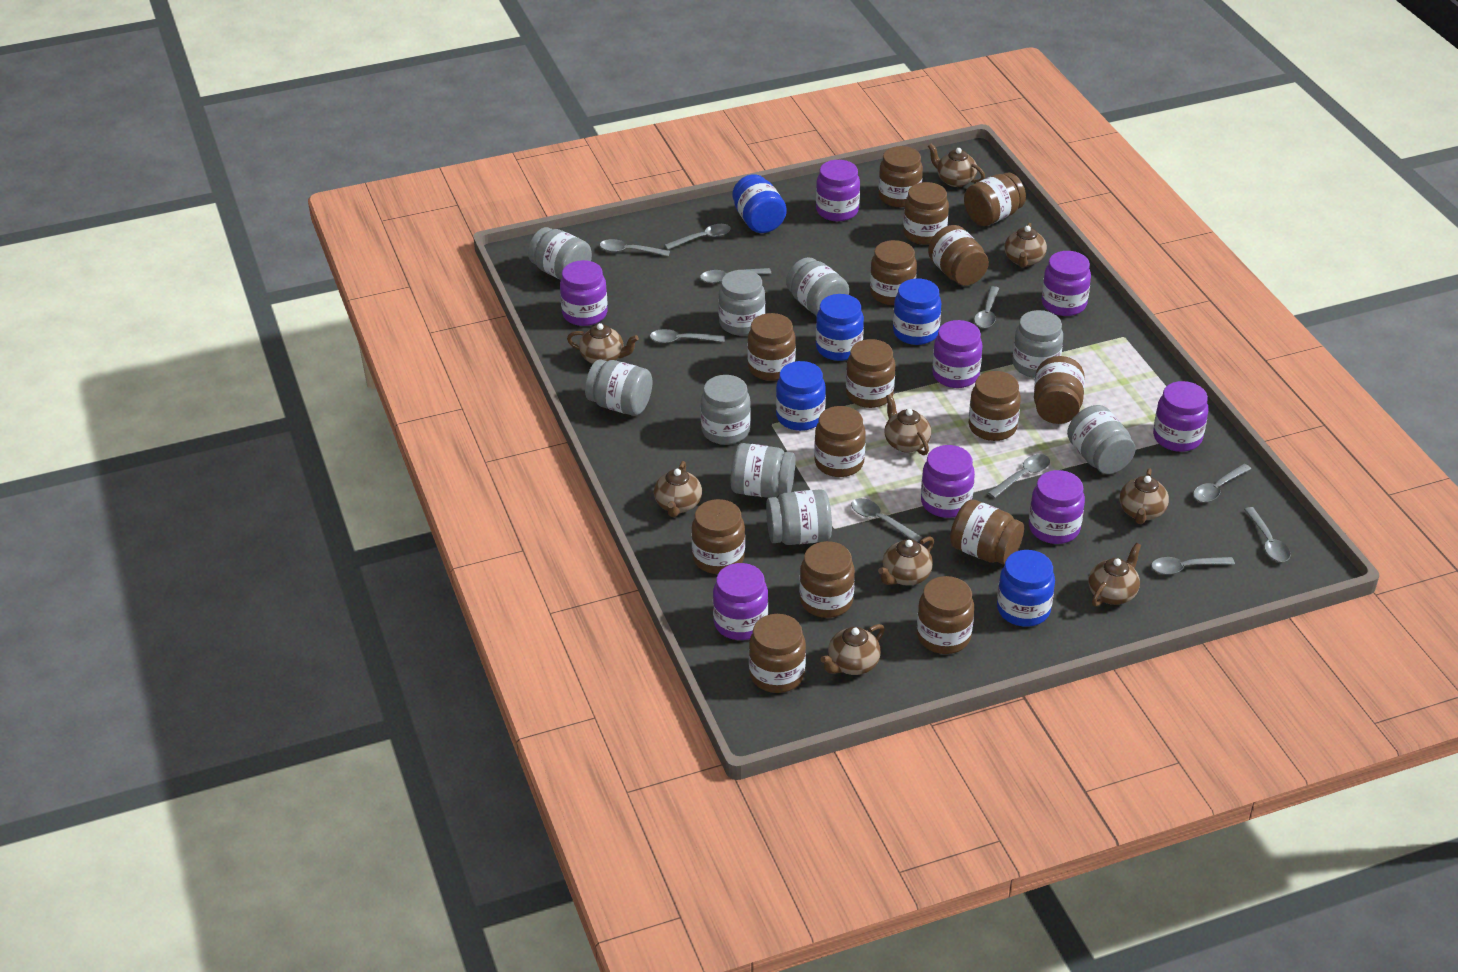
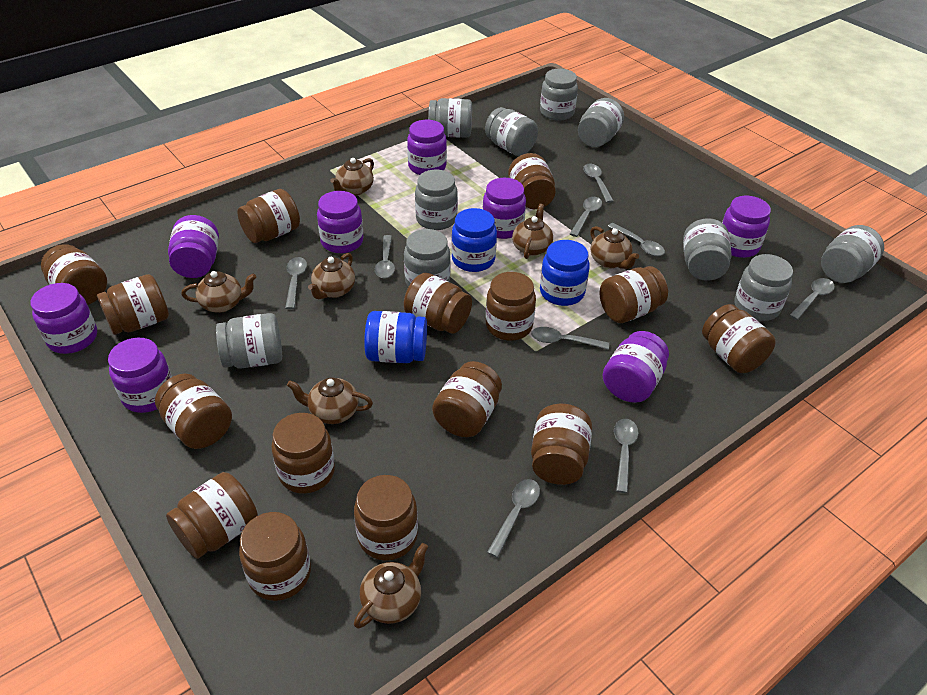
blue jar: 5 -> 3
brown teapot: 9 -> 7
grey jar: 9 -> 10
grey spoon: 10 -> 9

